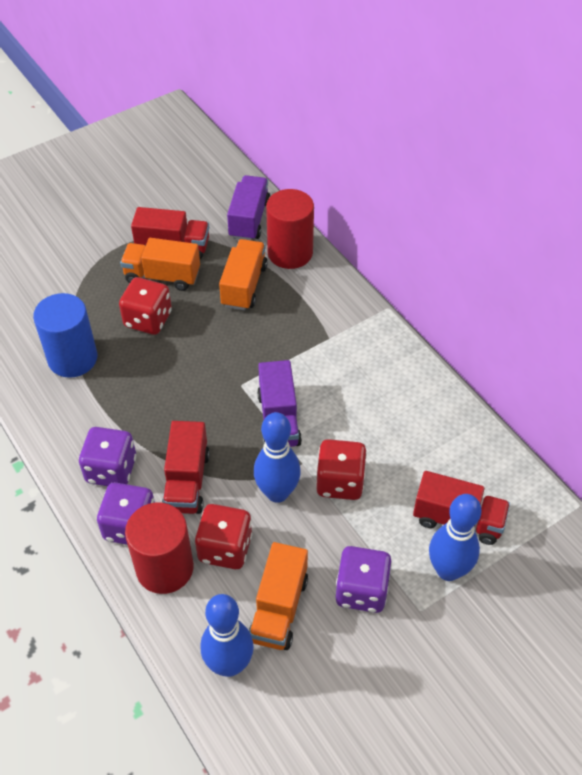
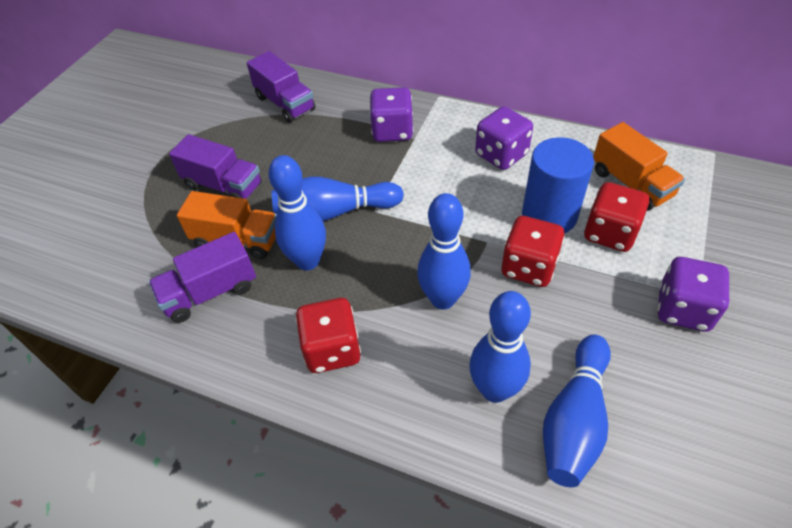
blue bowling pin: 3 -> 5
orange truck: 3 -> 2
purple truck: 2 -> 3
red cylinder: 2 -> 0
red truck: 3 -> 0

